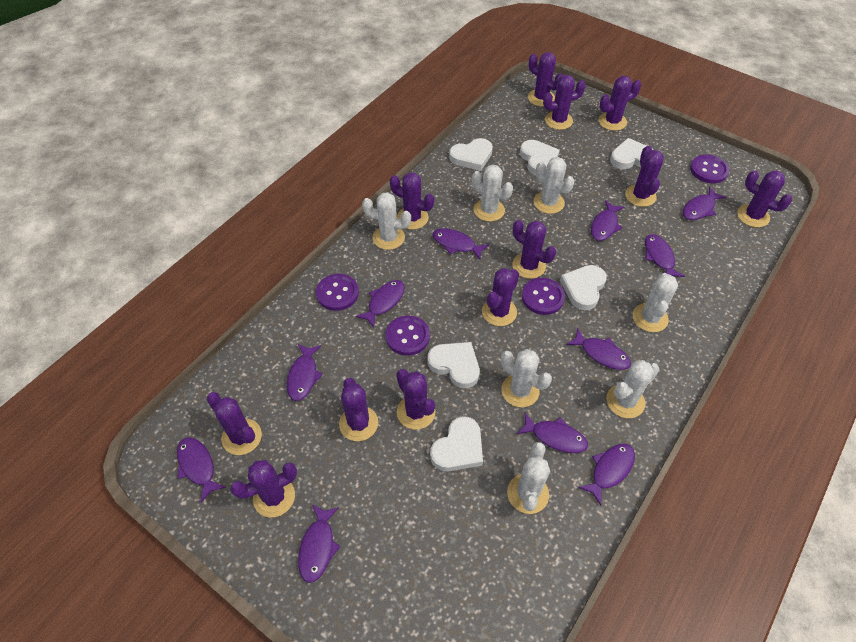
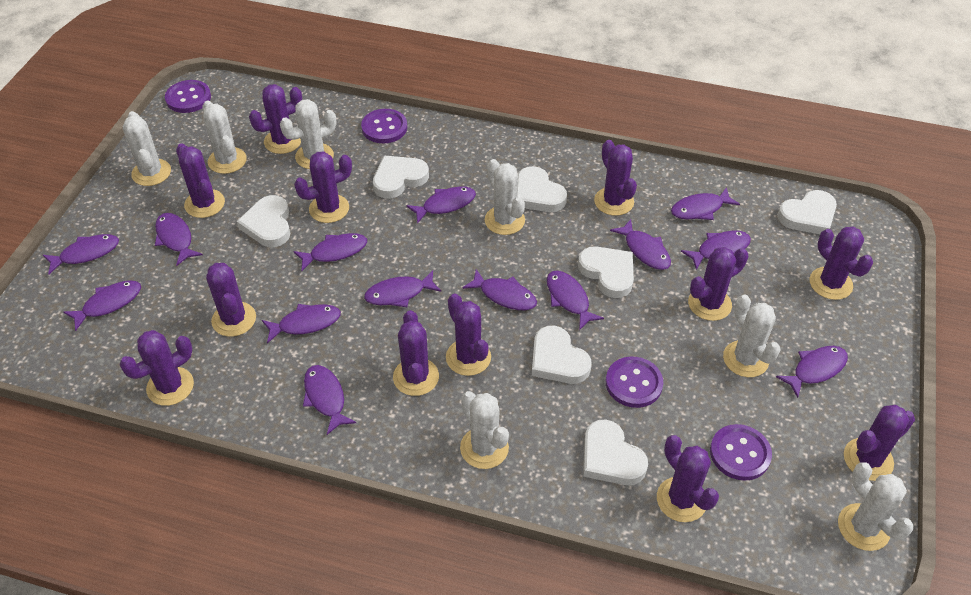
purple fish: 11 -> 14
white heart: 6 -> 7

